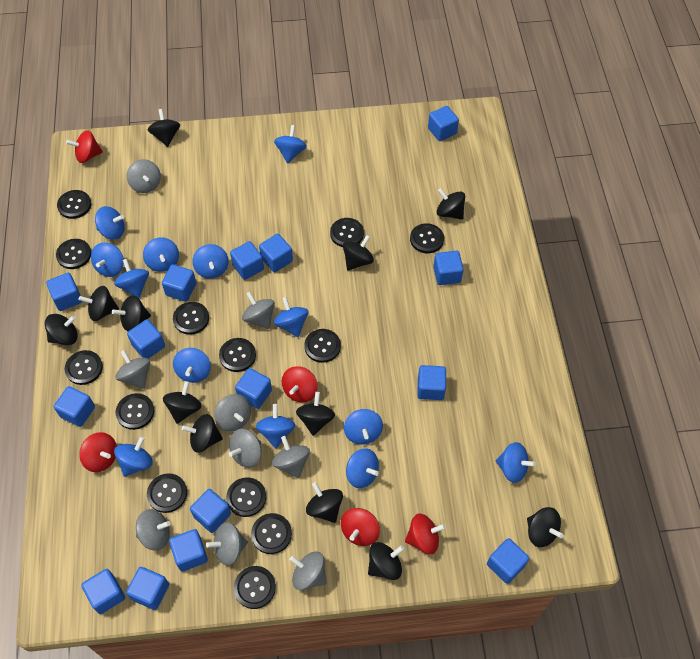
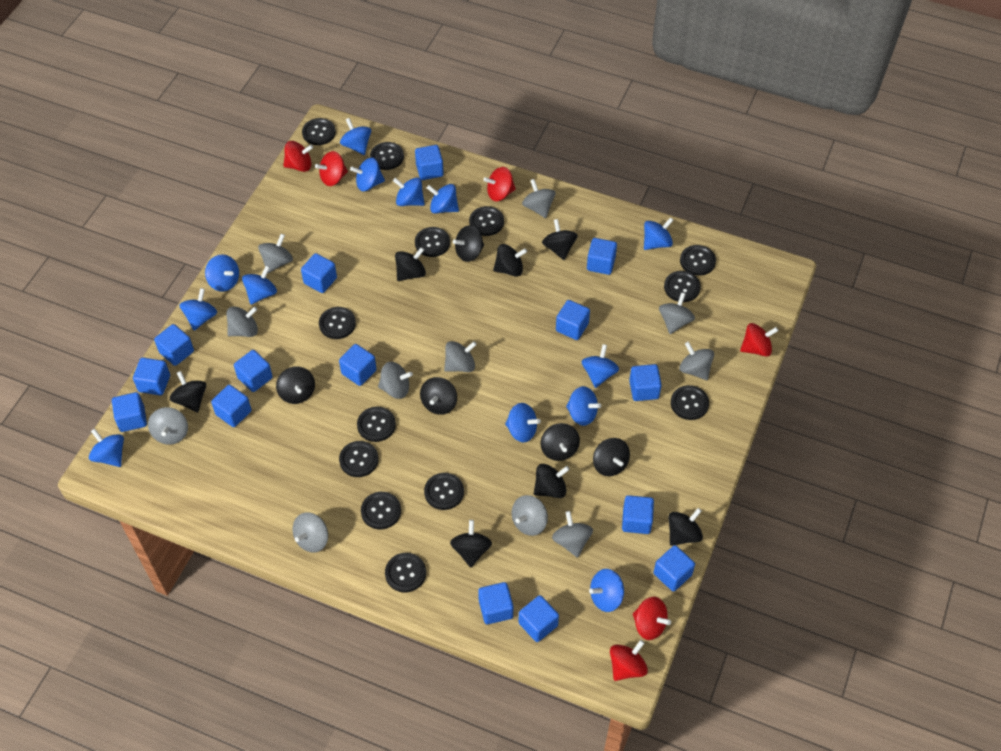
grey spinning top: 9 -> 11
red spinning top: 5 -> 6

